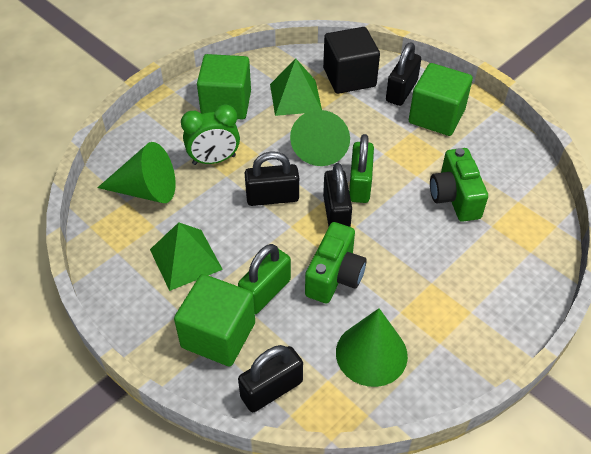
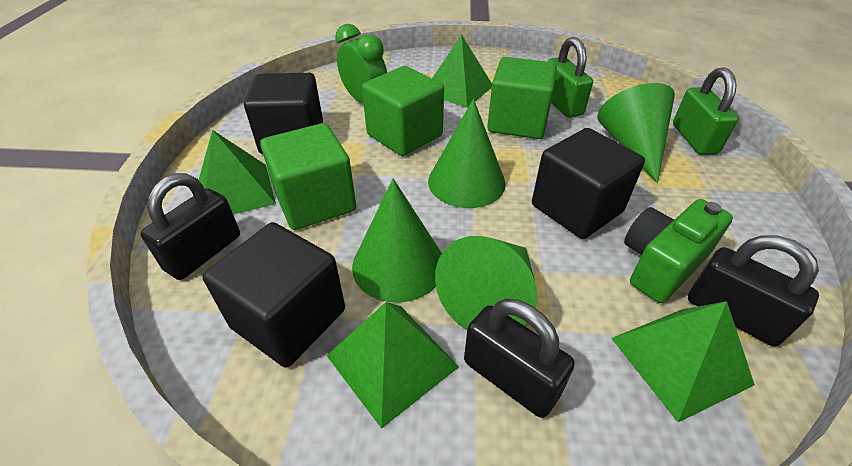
black cube: 1 -> 3
black padlock: 4 -> 3
green camera: 2 -> 1
green cone: 3 -> 4
green pyramid: 2 -> 4

